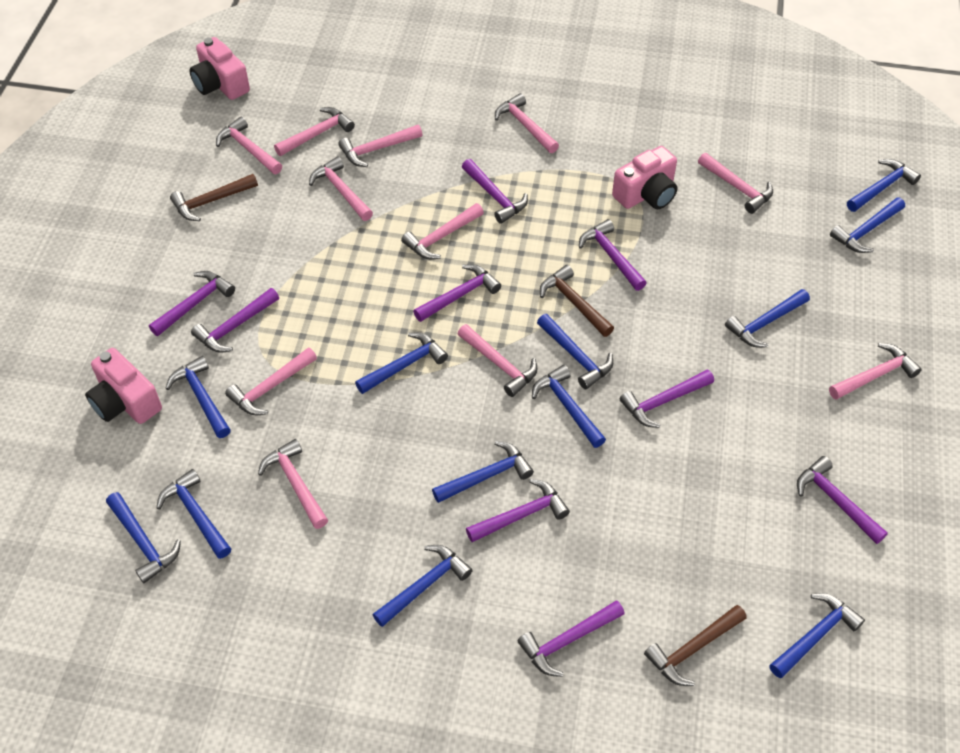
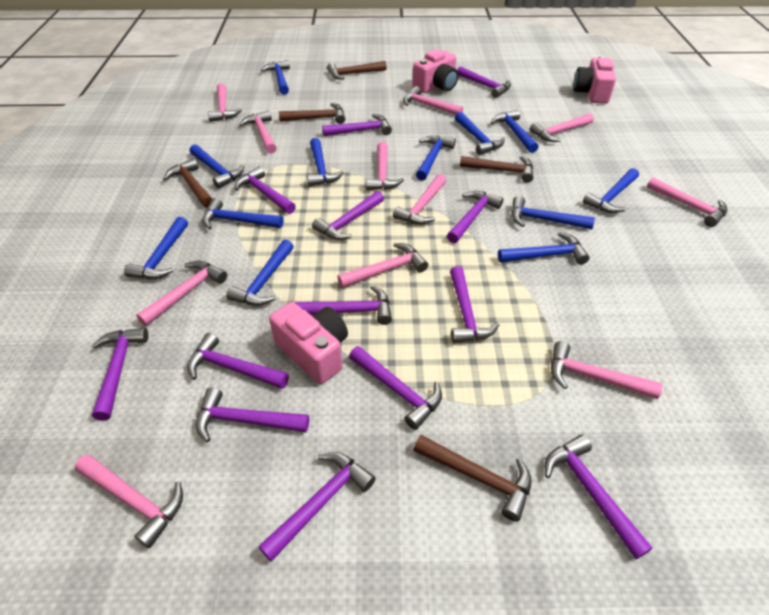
brown hammer: 3 -> 5
purple hammer: 9 -> 13

